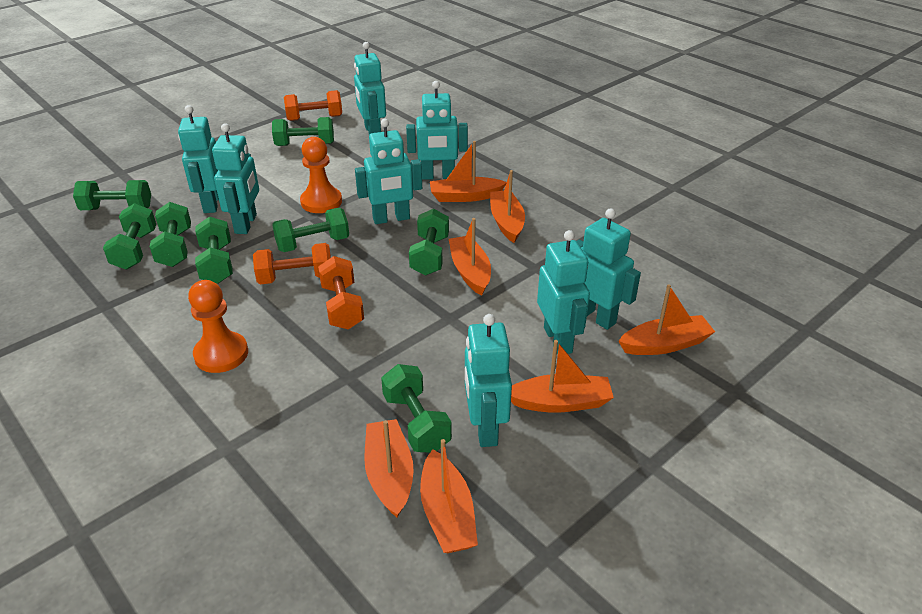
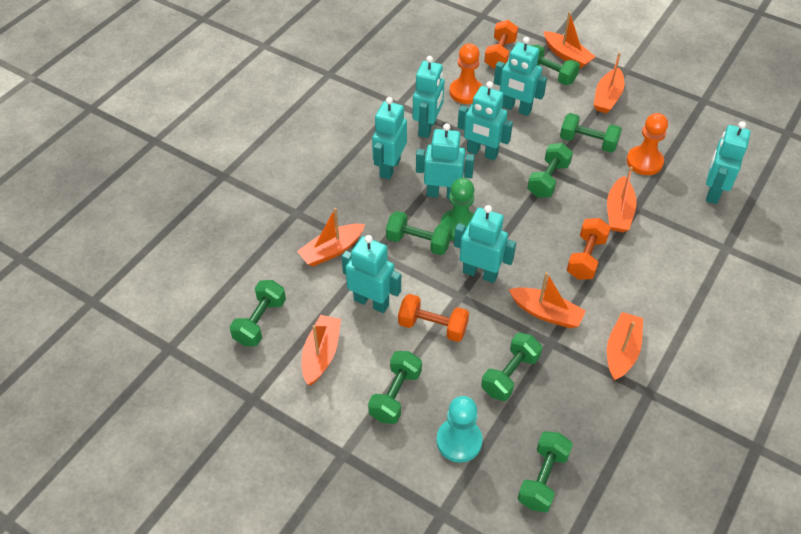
green pawn: 0 -> 1
turquoise pawn: 0 -> 1

